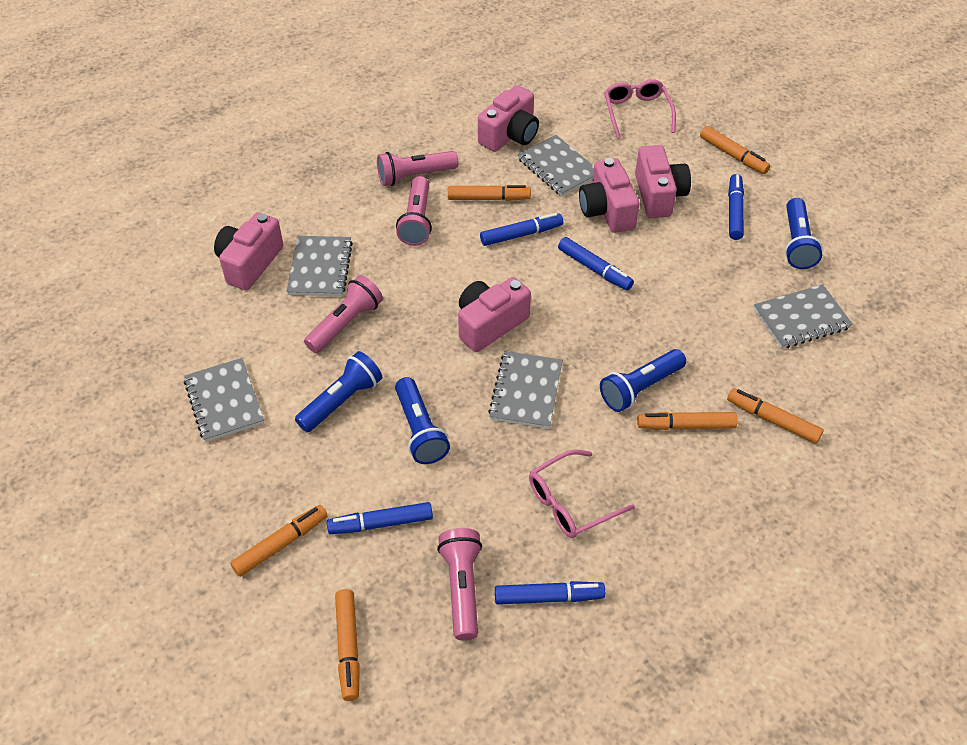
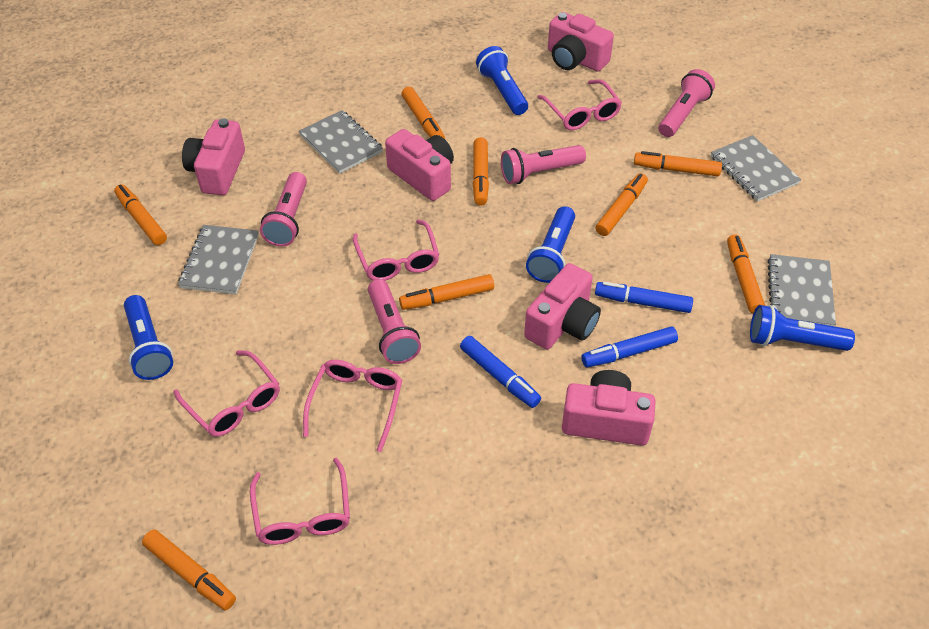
blue marker: 5 -> 3
grey notebook: 5 -> 4
orange marker: 6 -> 8
pink glasses: 2 -> 5

